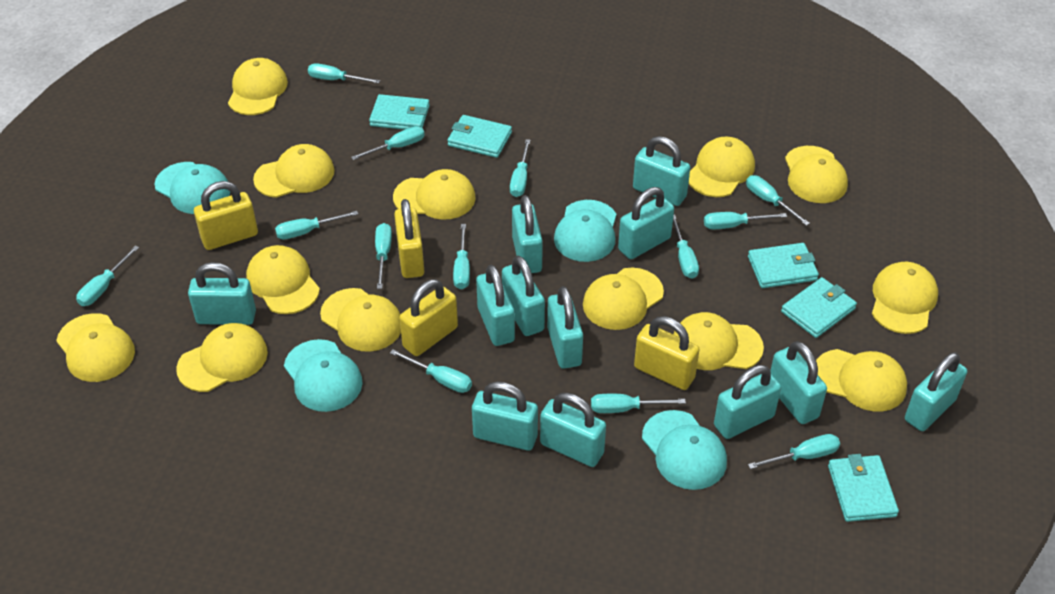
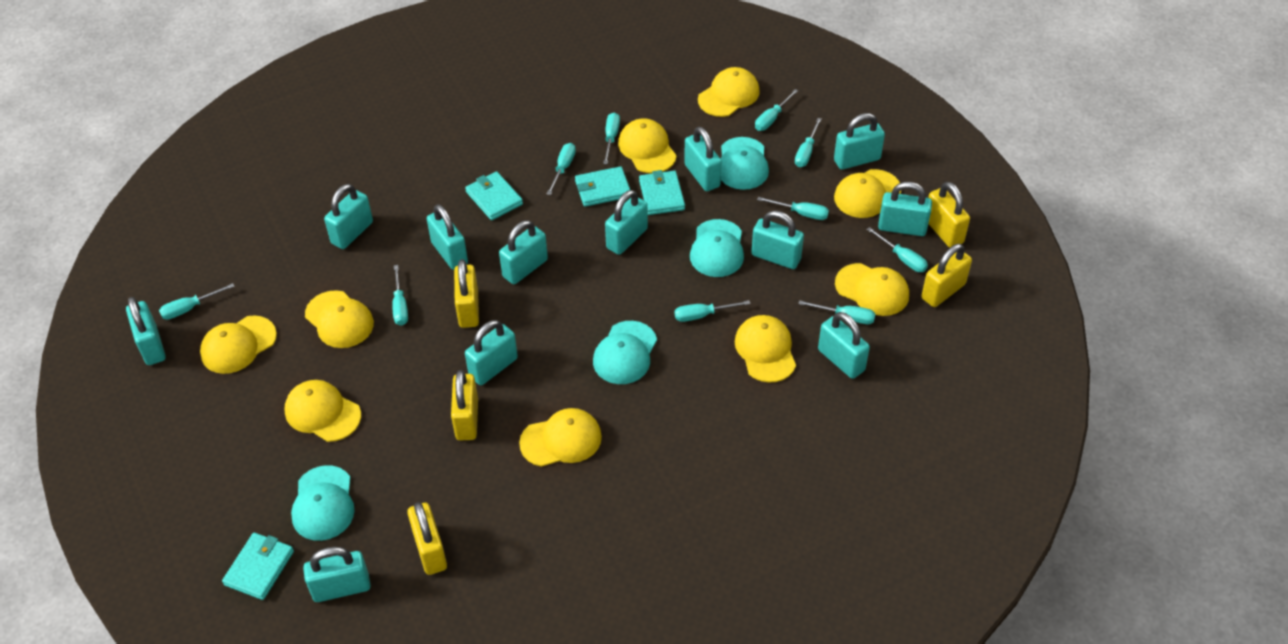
turquoise screwdriver: 13 -> 10
turquoise wallet: 5 -> 4
yellow cap: 13 -> 9
yellow padlock: 4 -> 5

